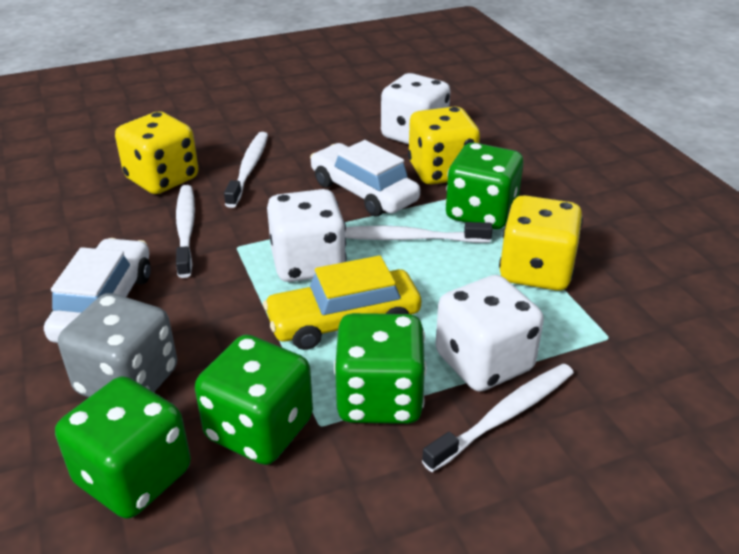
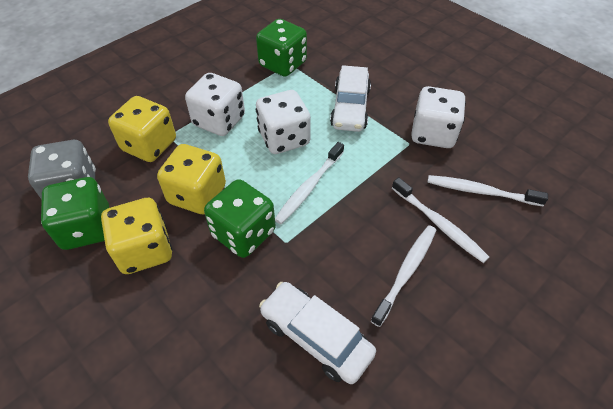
green dice: 4 -> 3
yellow car: 1 -> 0

